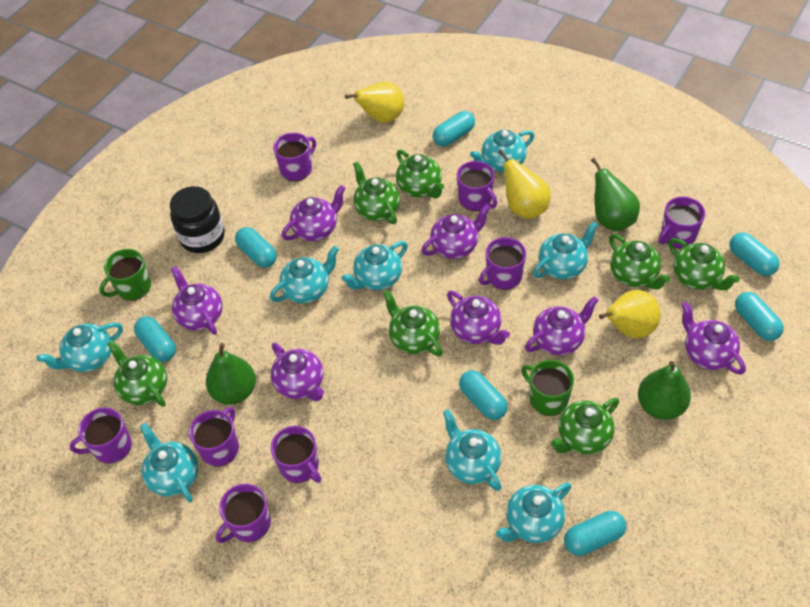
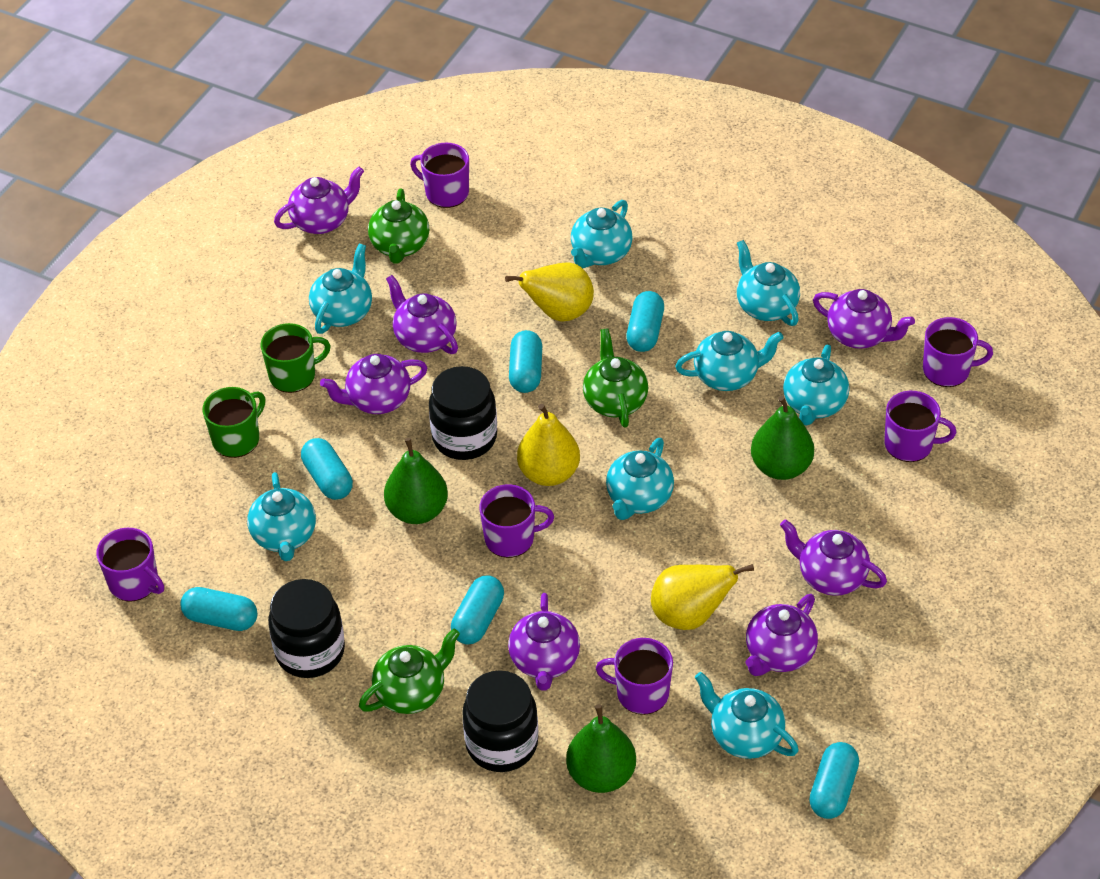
black jar: 1 -> 3
green teapot: 7 -> 3
purple mug: 8 -> 6
turquoise capsule: 7 -> 6

